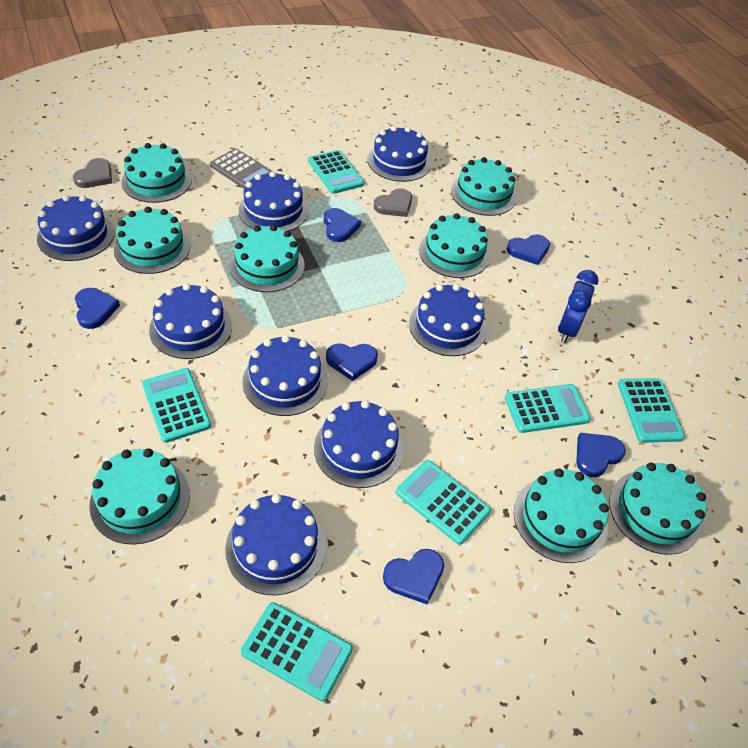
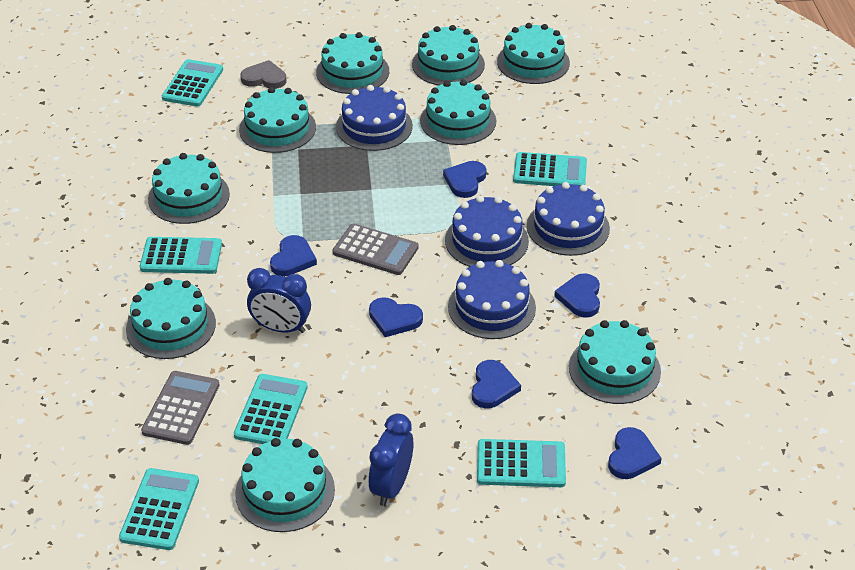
blue cake: 8 -> 4
blue clock: 1 -> 2
grey calculator: 1 -> 2
grey heart: 2 -> 1
turquoise cake: 8 -> 9

